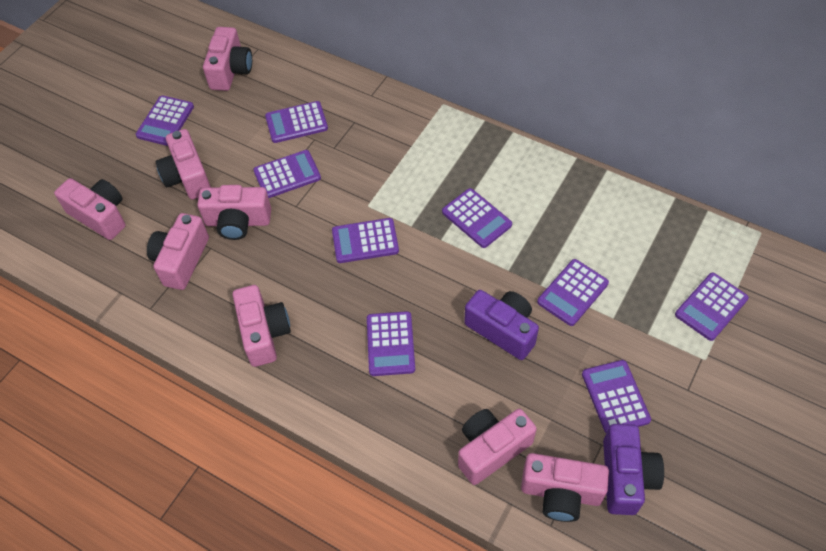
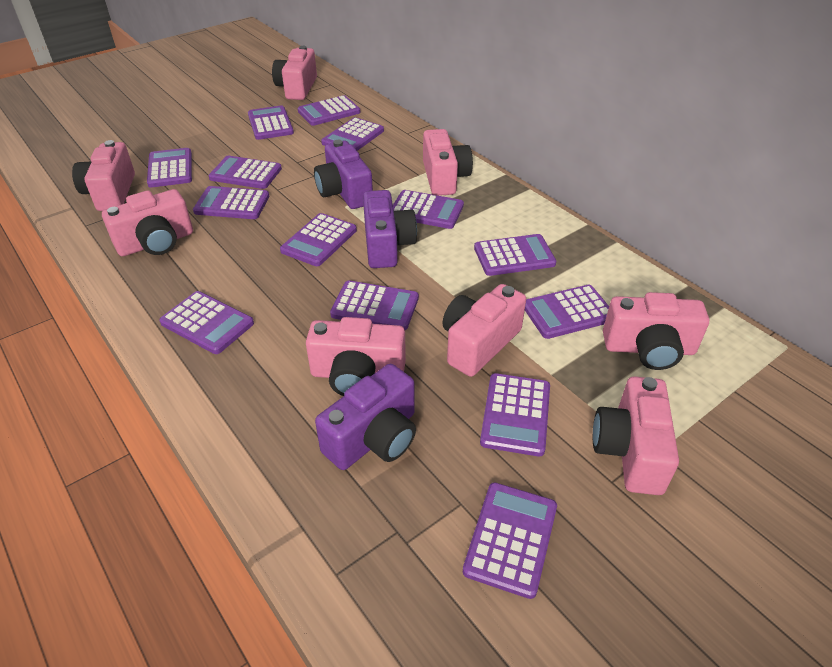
purple calculator: 9 -> 14
purple camera: 2 -> 3

